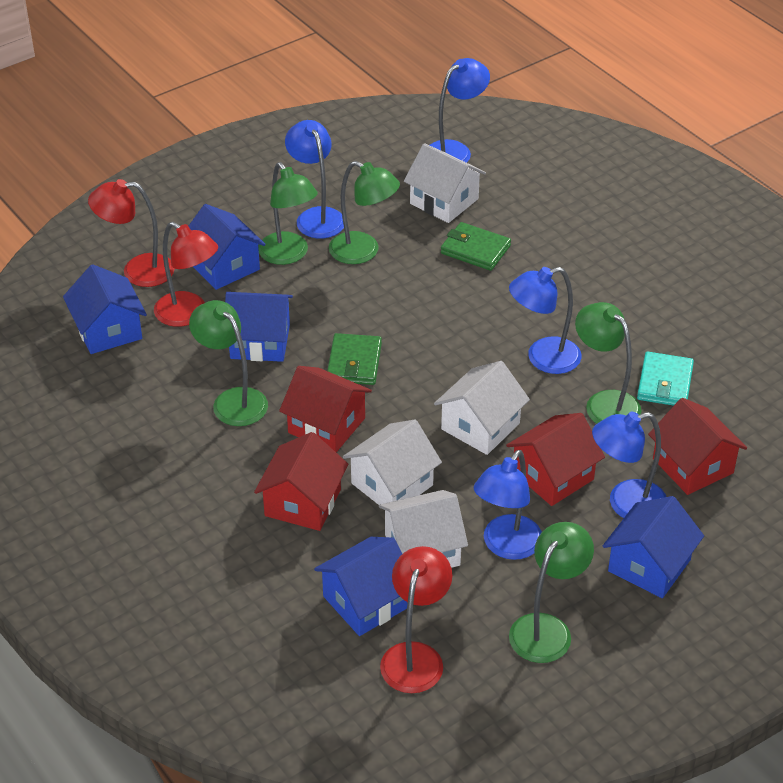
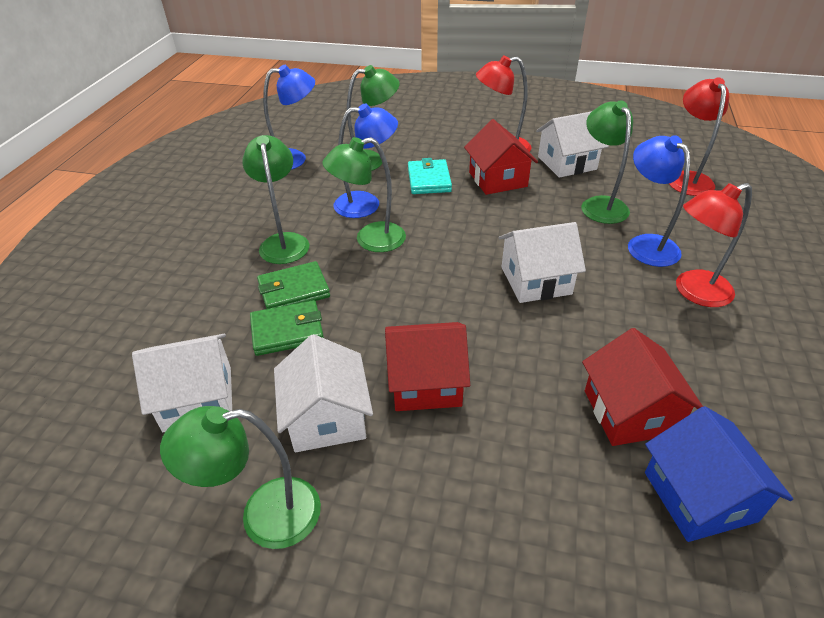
blue house: 5 -> 1
blue lamp: 5 -> 3
red house: 4 -> 3

